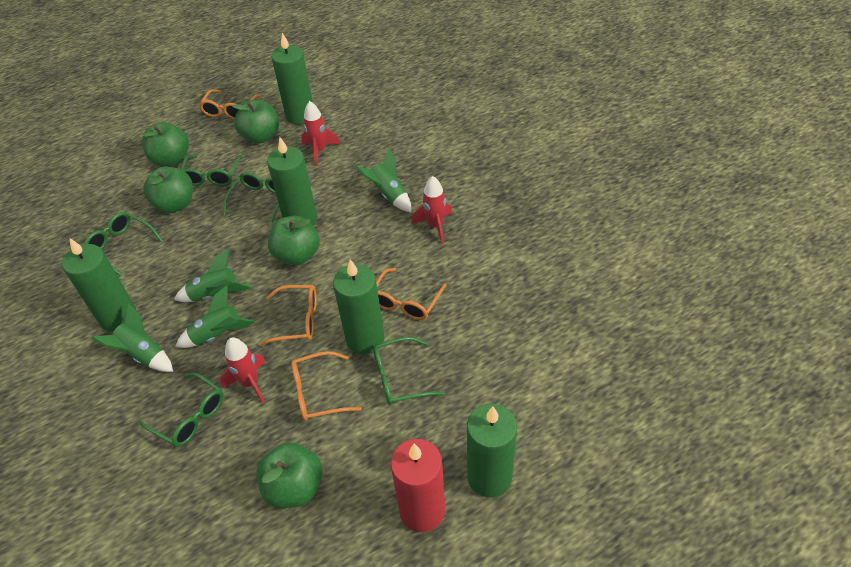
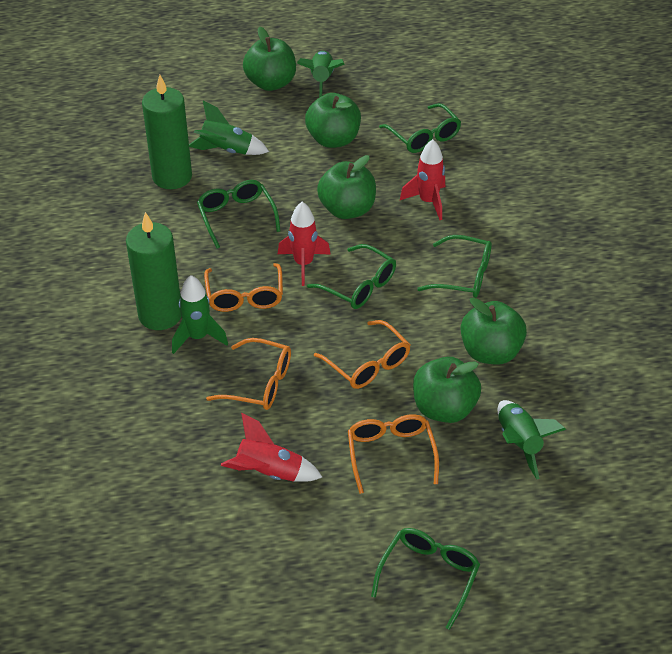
green candle: 5 -> 2
red candle: 1 -> 0

